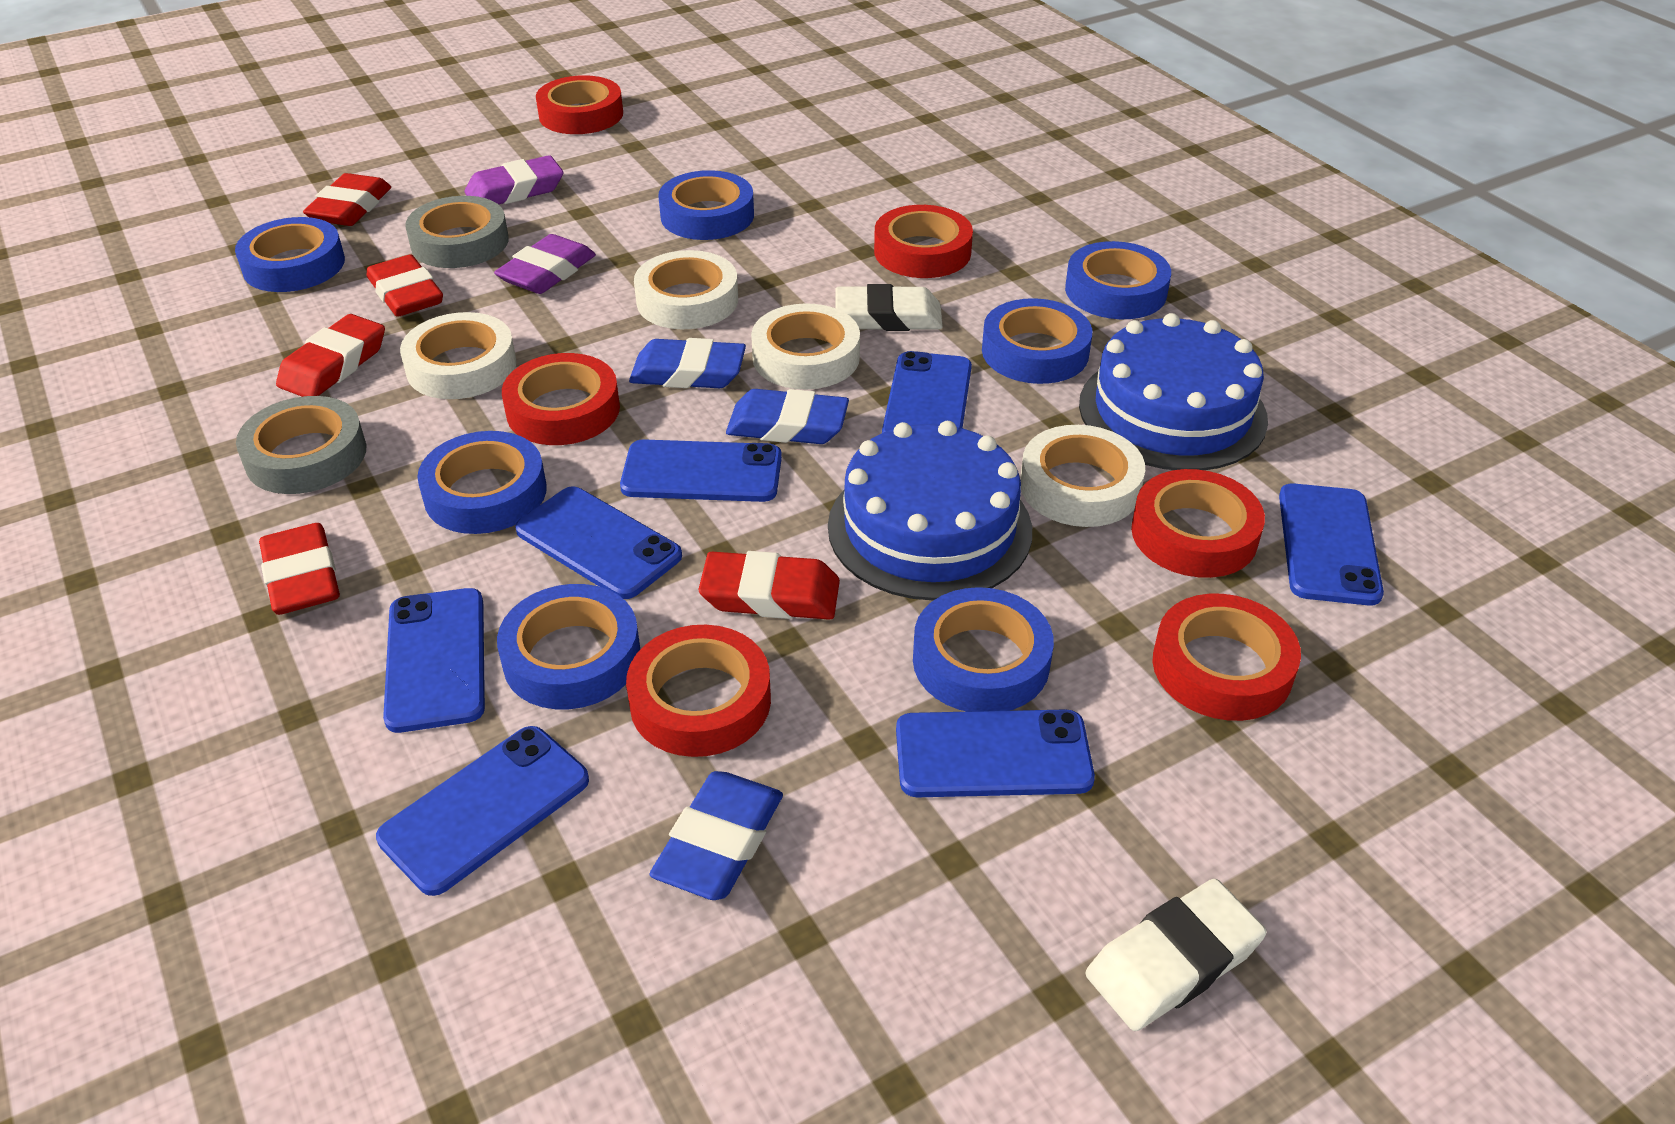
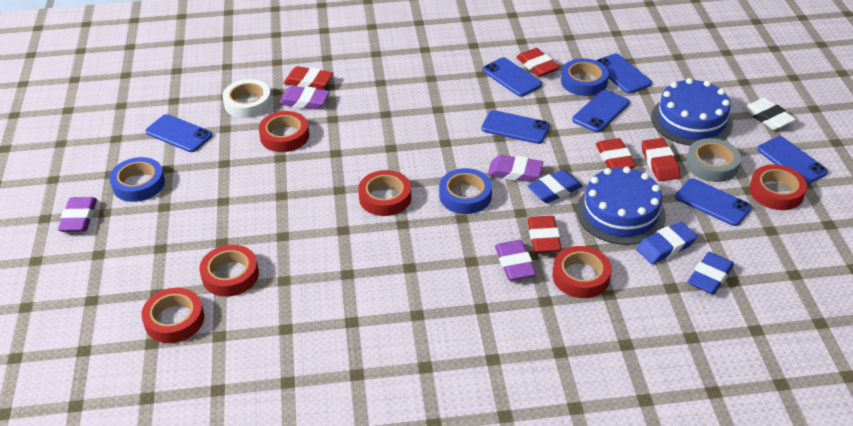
blue tape: 7 -> 3
grey tape: 2 -> 1
purple eraser: 2 -> 4
white eraser: 2 -> 1
white tape: 4 -> 1

